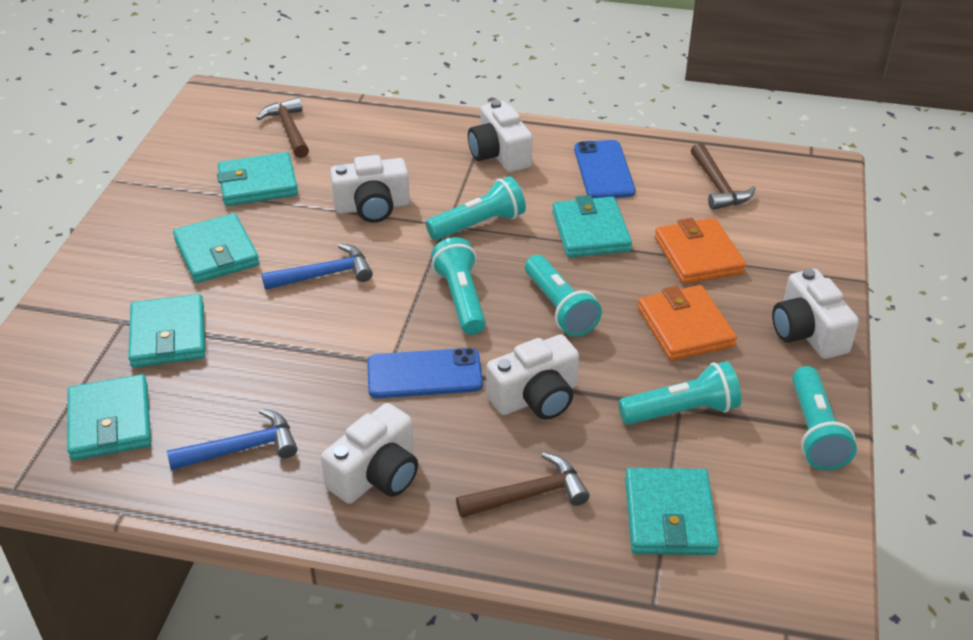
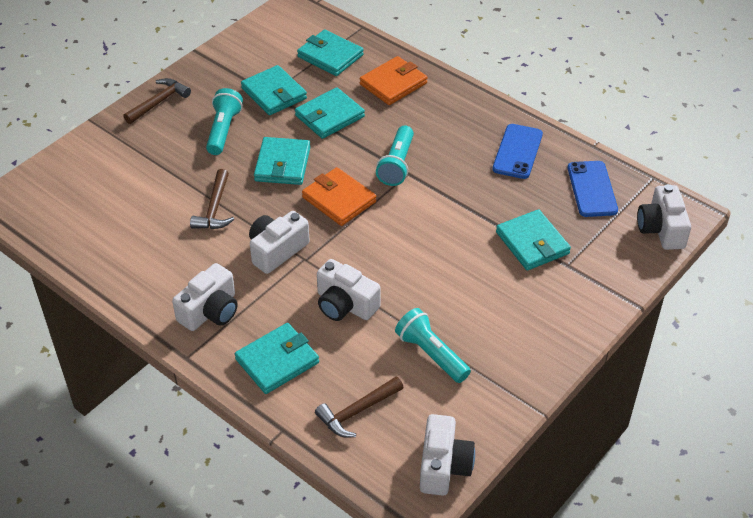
blue hammer: 2 -> 0
turquoise flashlight: 5 -> 3

